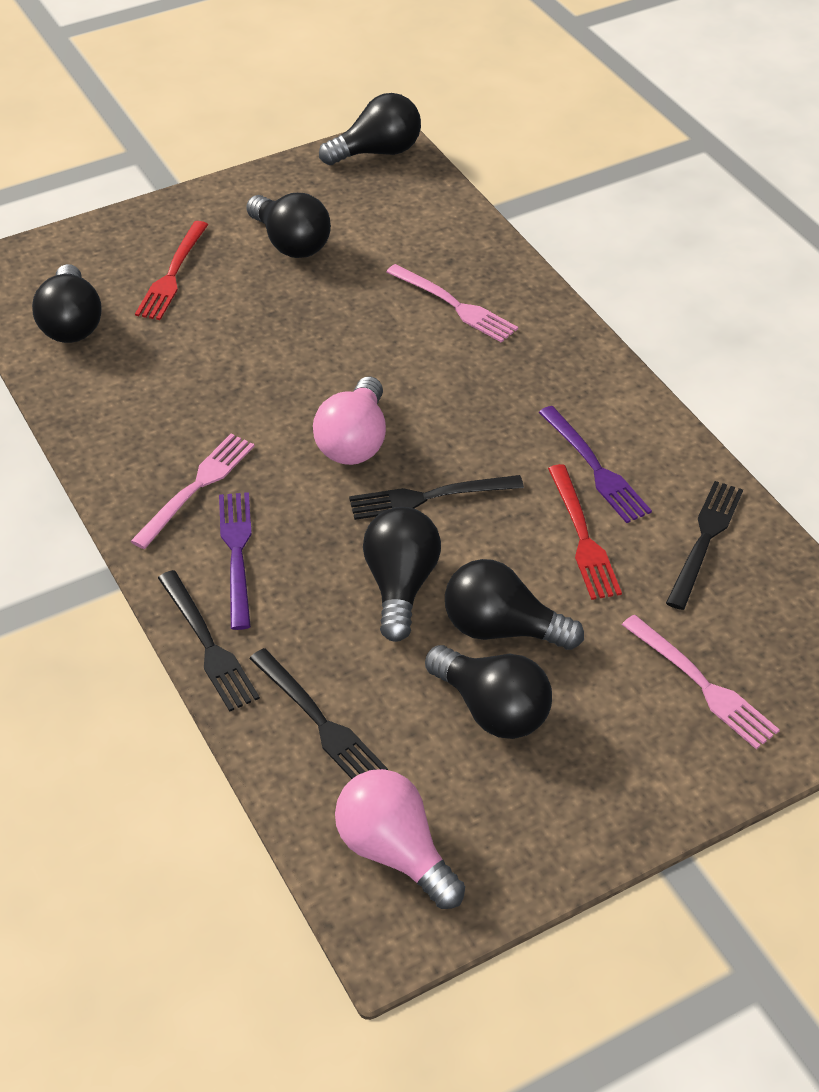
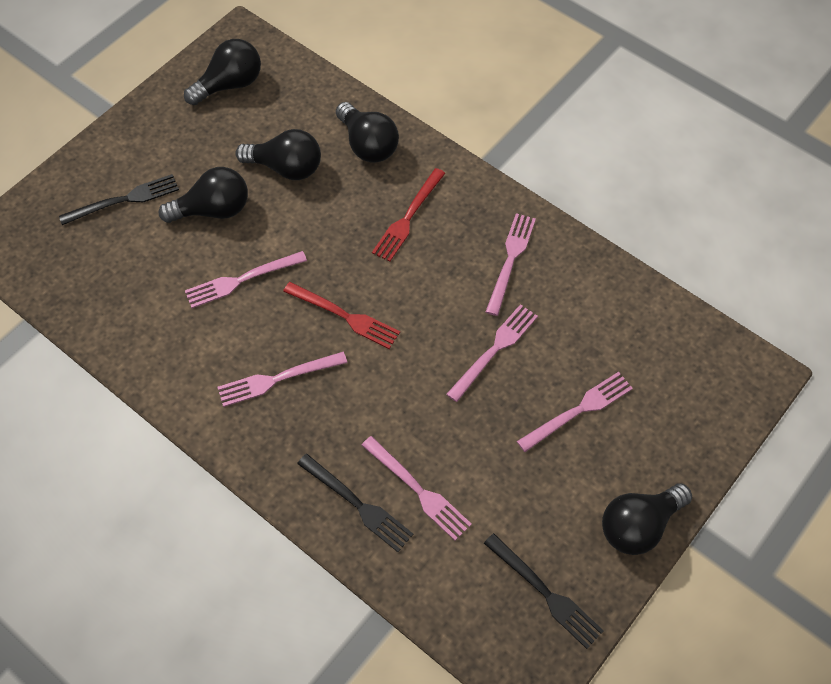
black fork: 4 -> 3
black light bulb: 6 -> 5
pink fork: 3 -> 6
pink light bulb: 2 -> 0
purple fork: 2 -> 0

